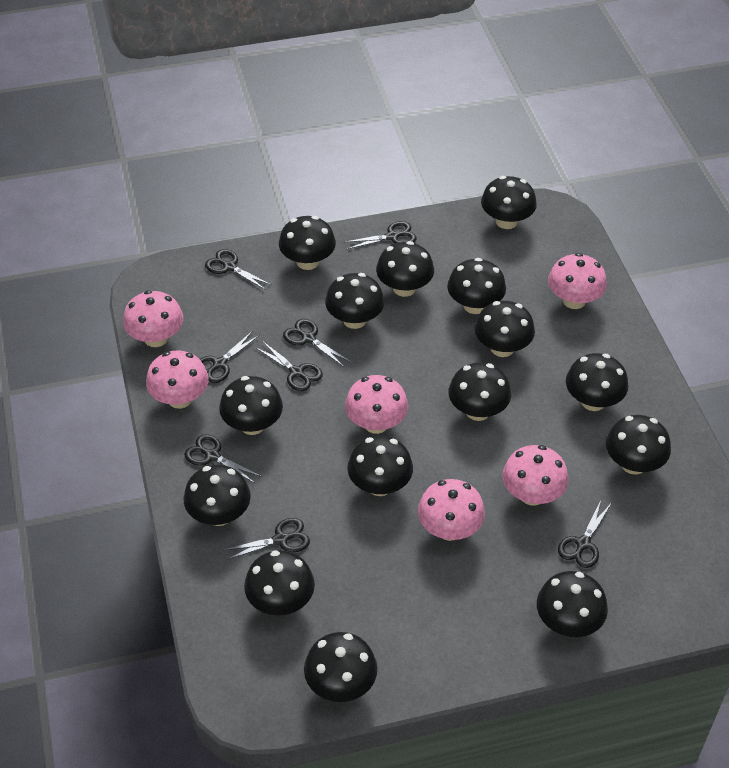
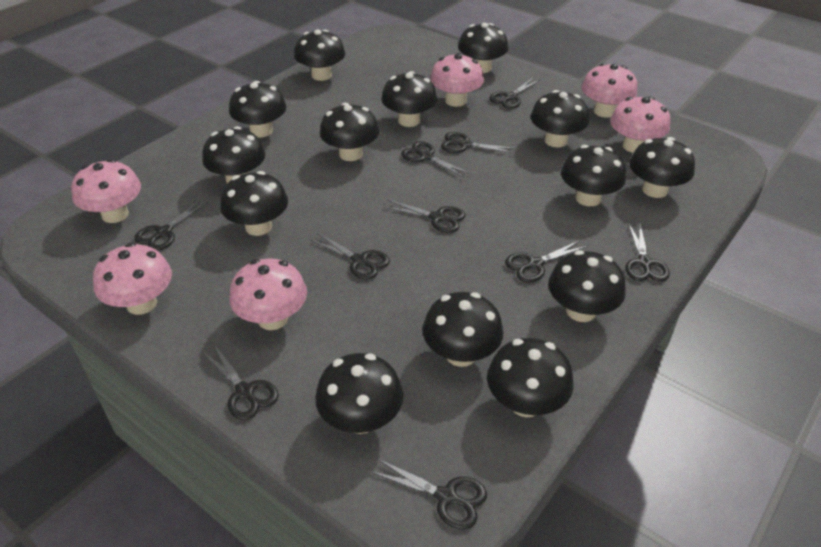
black mushroom: 15 -> 14
black scissors: 8 -> 10

